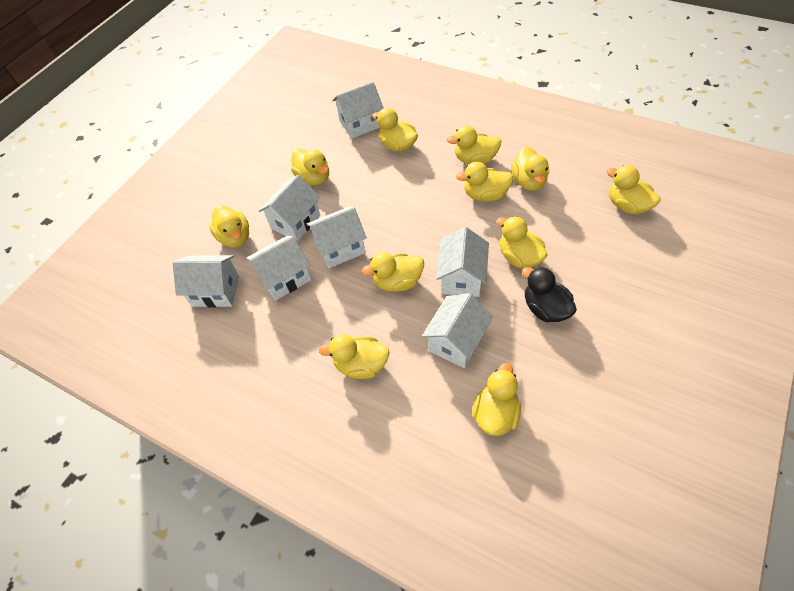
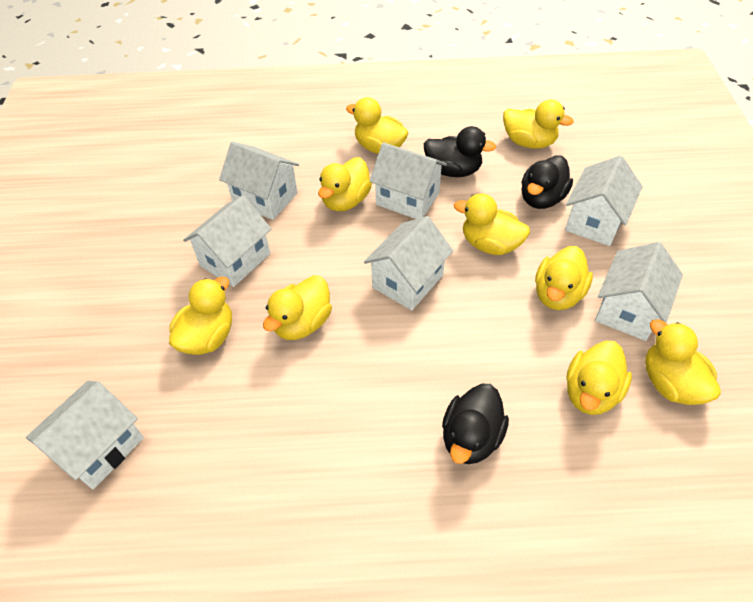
black duck: 1 -> 3
yellow duck: 11 -> 9

